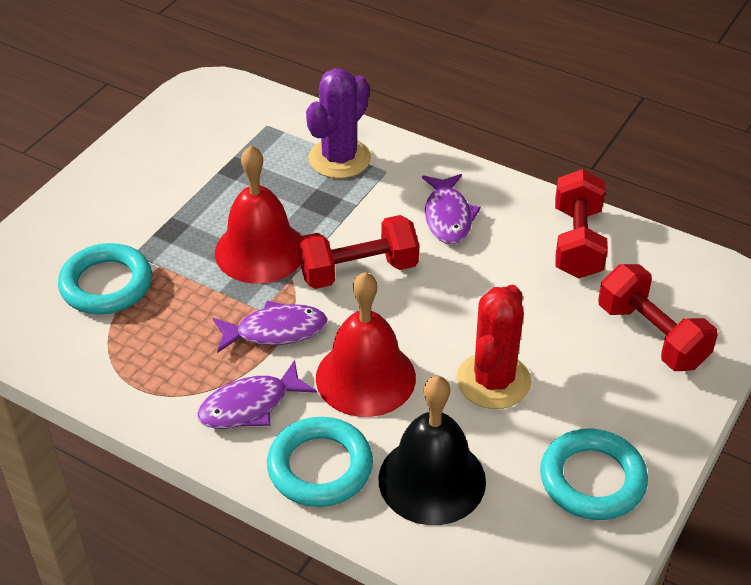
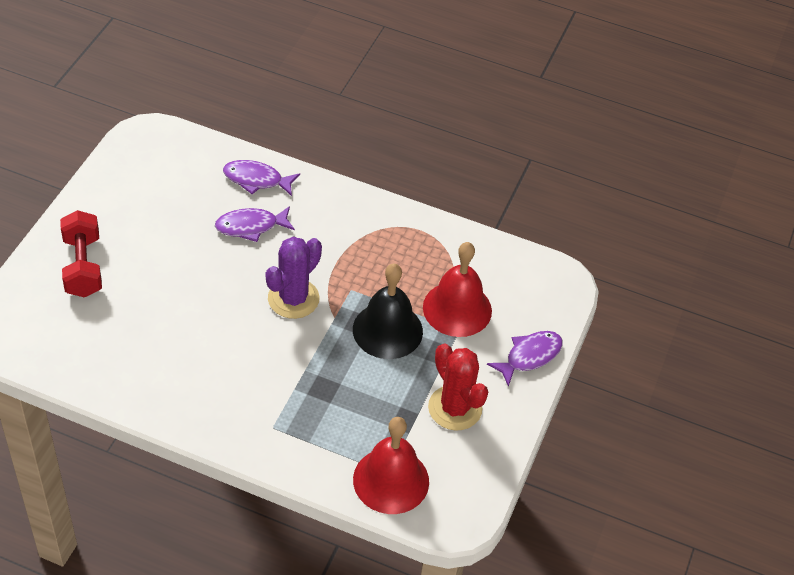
red dumbbell: 3 -> 1
turquoise ring: 3 -> 0

